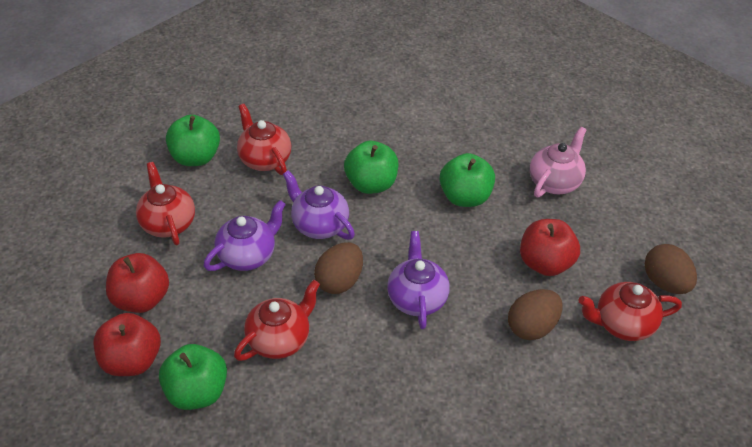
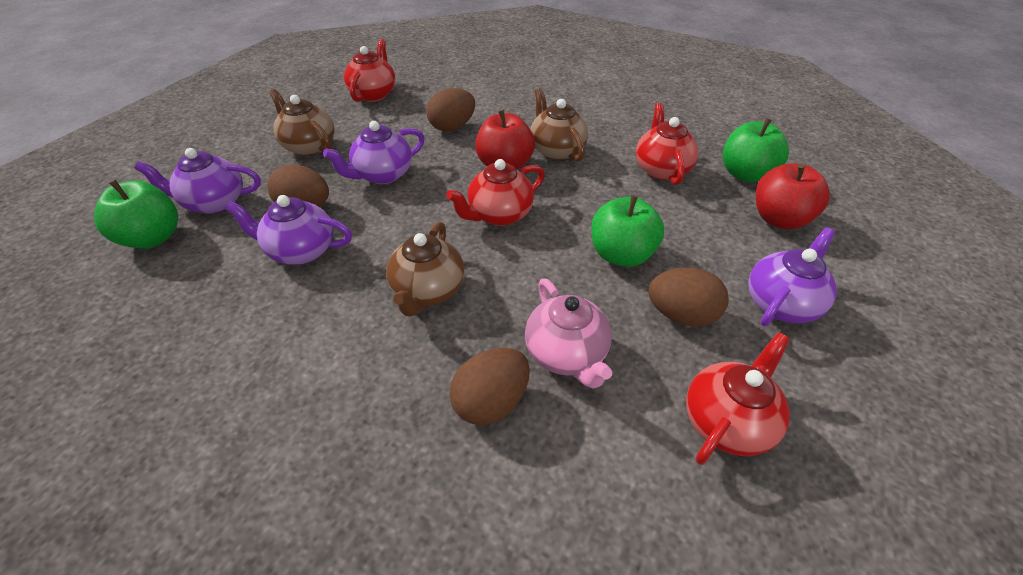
brown egg: 3 -> 4
brown teapot: 0 -> 3
green apple: 4 -> 3
purple teapot: 3 -> 4
red apple: 3 -> 2

